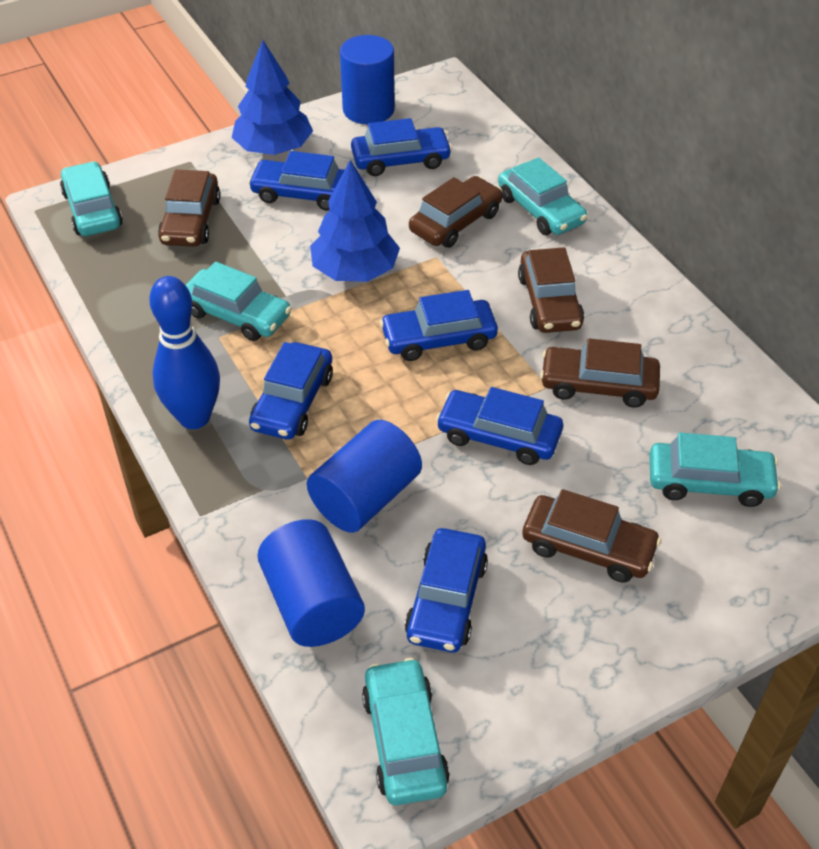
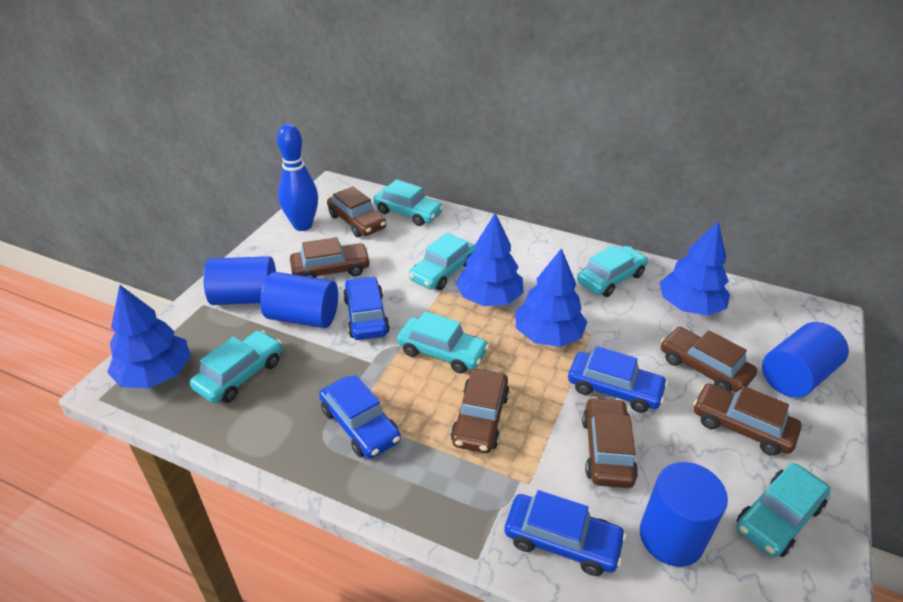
blue car: 6 -> 4
blue cylinder: 3 -> 4
blue tree: 2 -> 4
brown car: 5 -> 6
turquoise car: 5 -> 6

